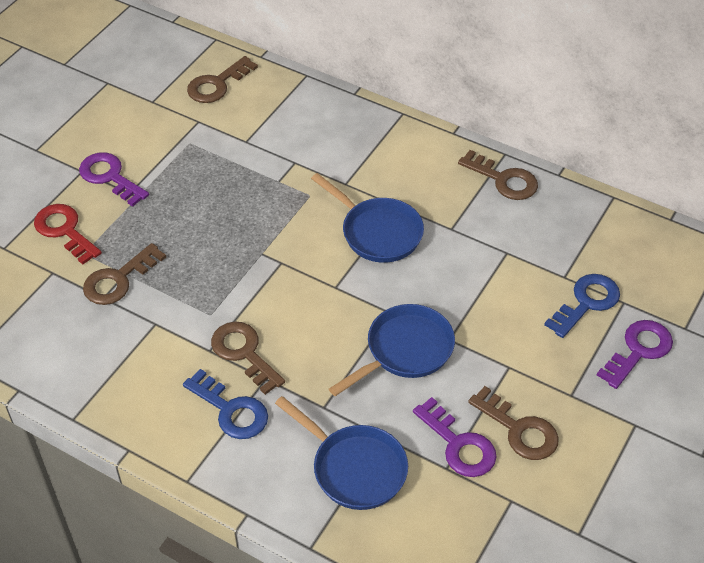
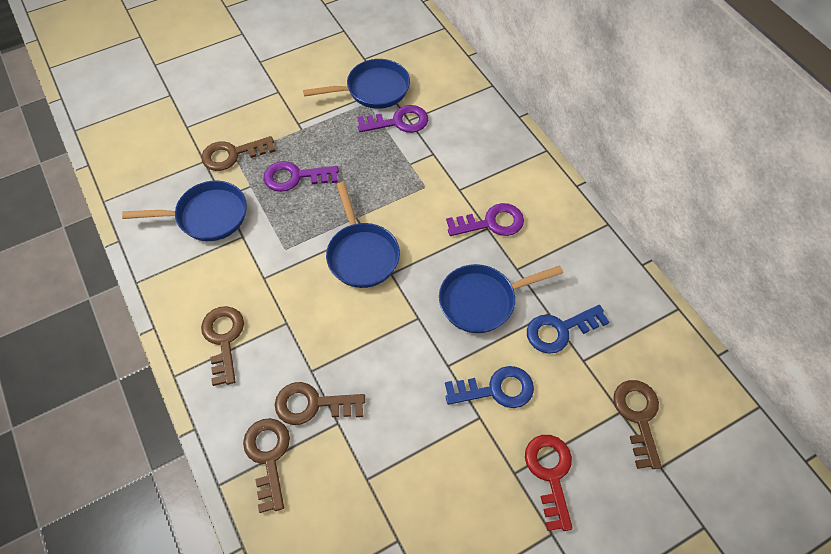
blue pan: 3 -> 4

